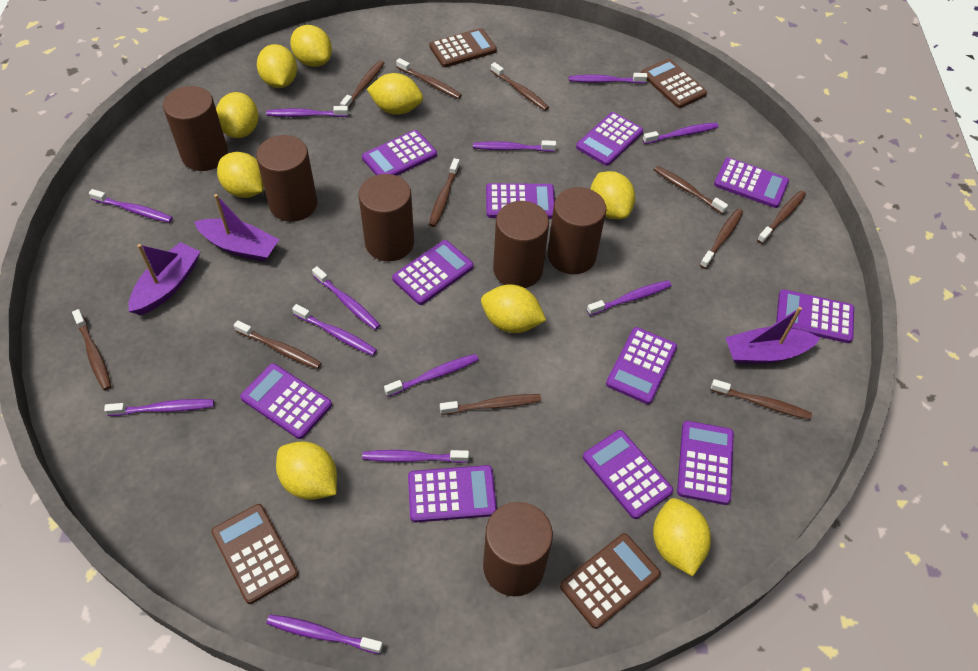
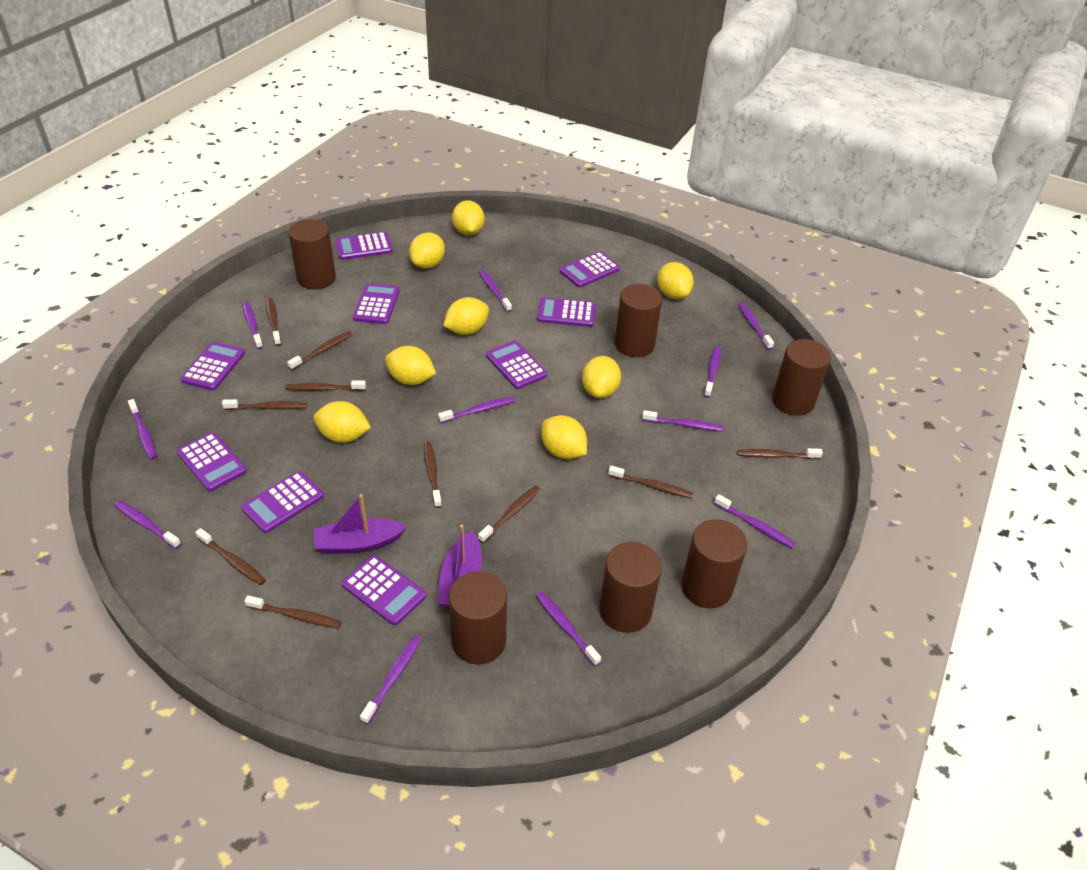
brown calculator: 4 -> 0
brown toothbrush: 11 -> 10
purple boat: 3 -> 2
purple calculator: 11 -> 9
purple toothbrush: 12 -> 11
yellow lemon: 9 -> 8

